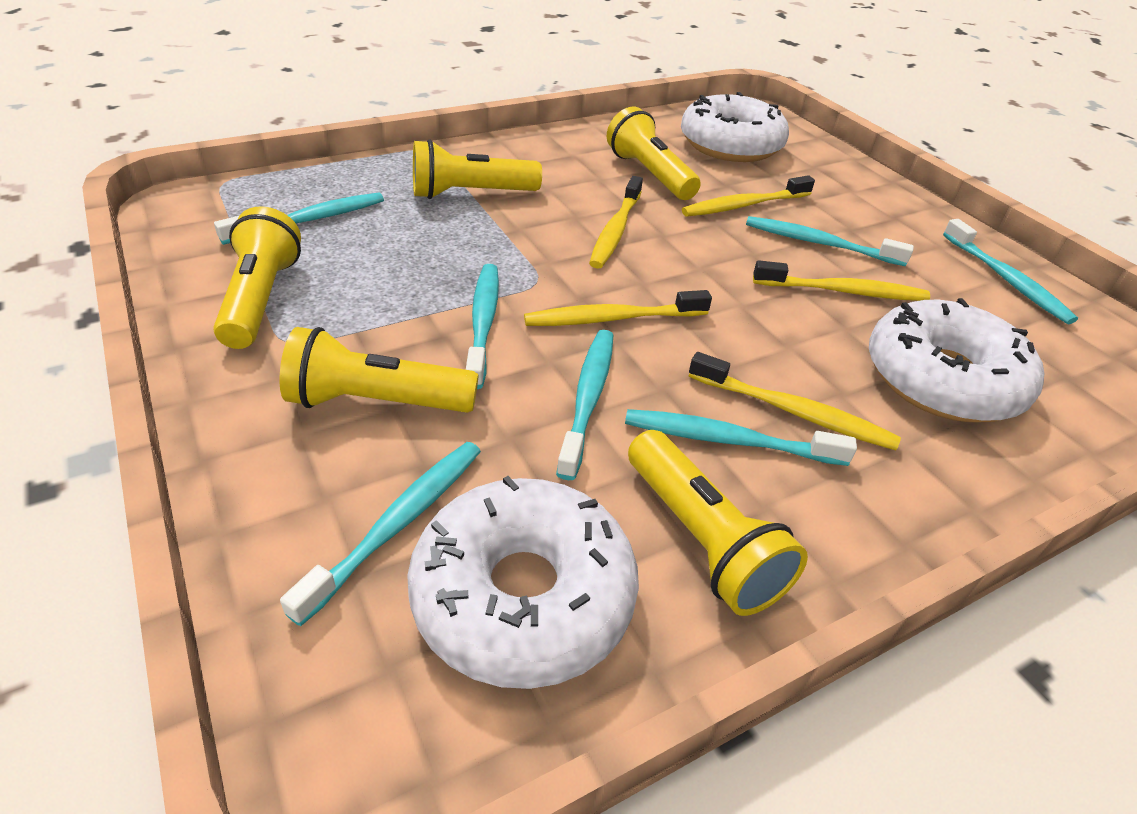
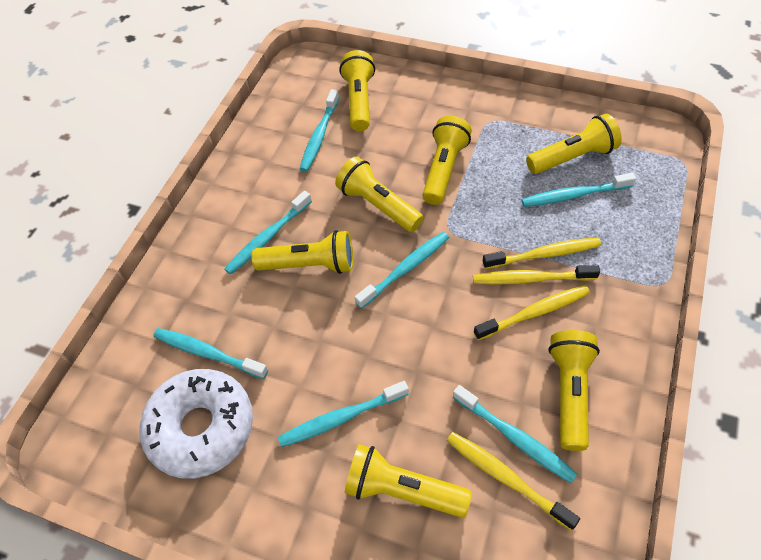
white donut: 3 -> 1
yellow flashlight: 5 -> 7
yellow toothbrush: 5 -> 4

